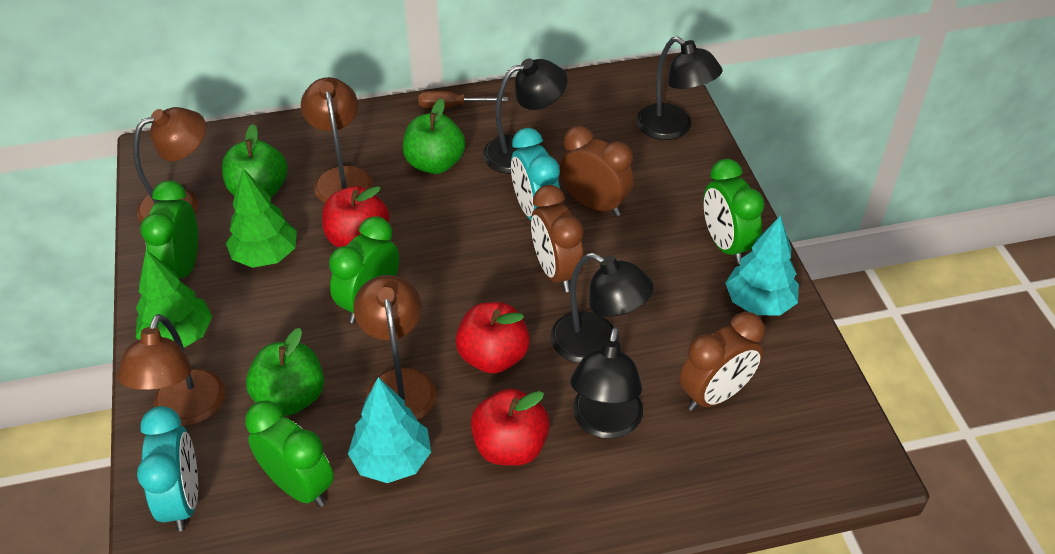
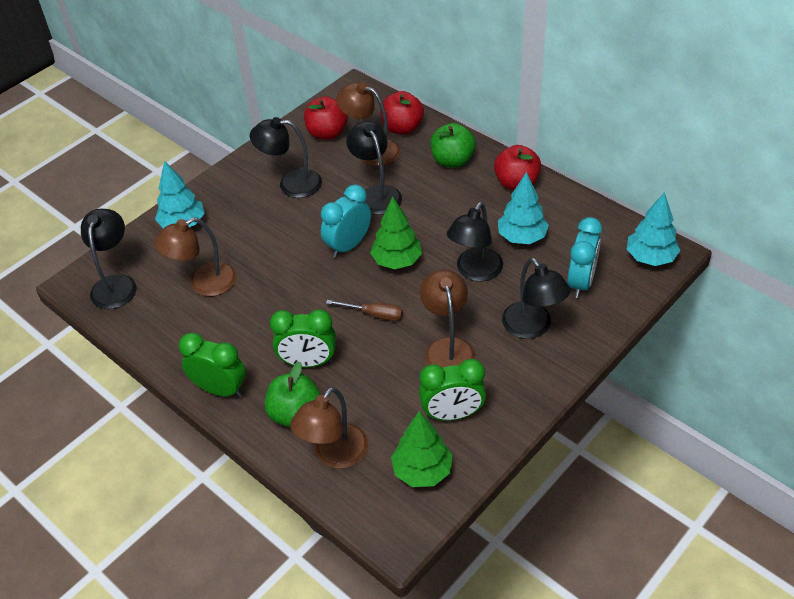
black lamp: 4 -> 5
brown clock: 3 -> 0
green apple: 3 -> 2
green clock: 4 -> 3
turquoise tree: 2 -> 3

